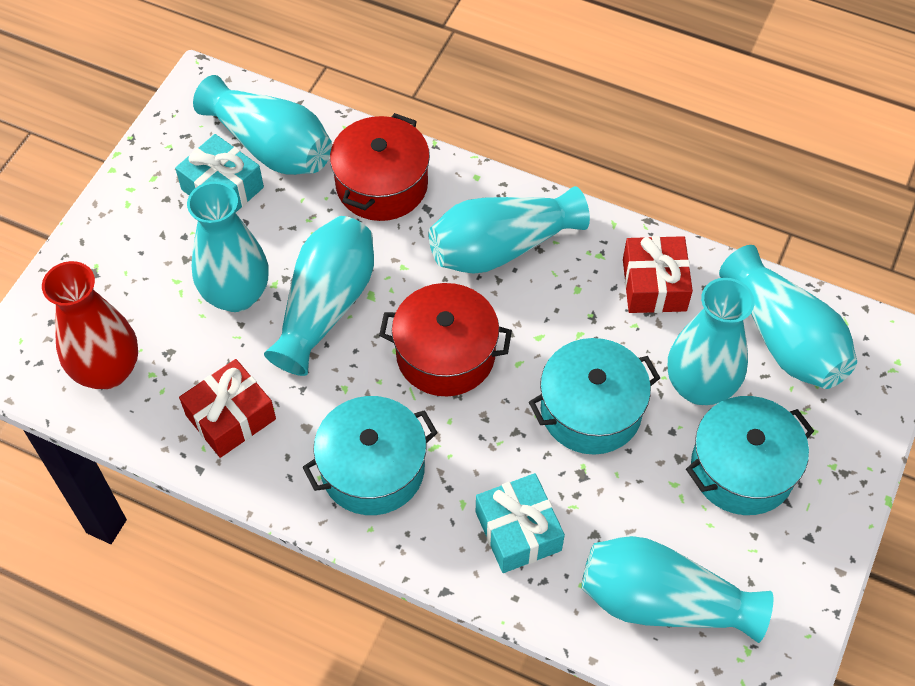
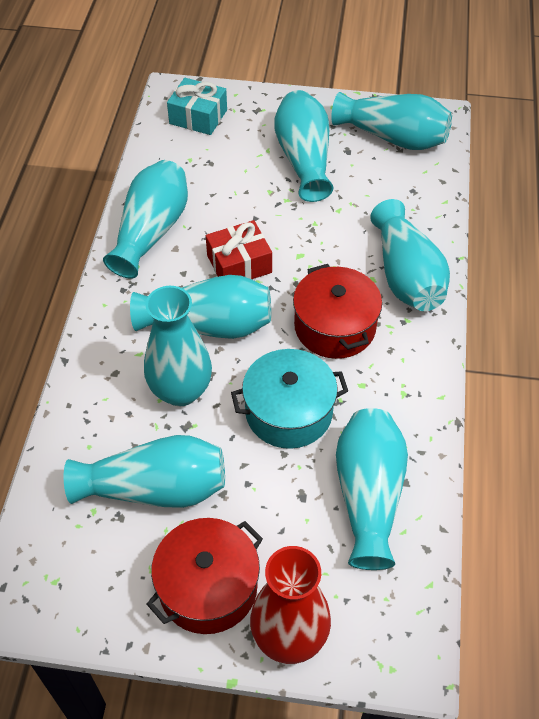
red gift: 2 -> 1
turquoise gift: 2 -> 1
turquoise pot: 3 -> 1
turquoise vase: 7 -> 8

